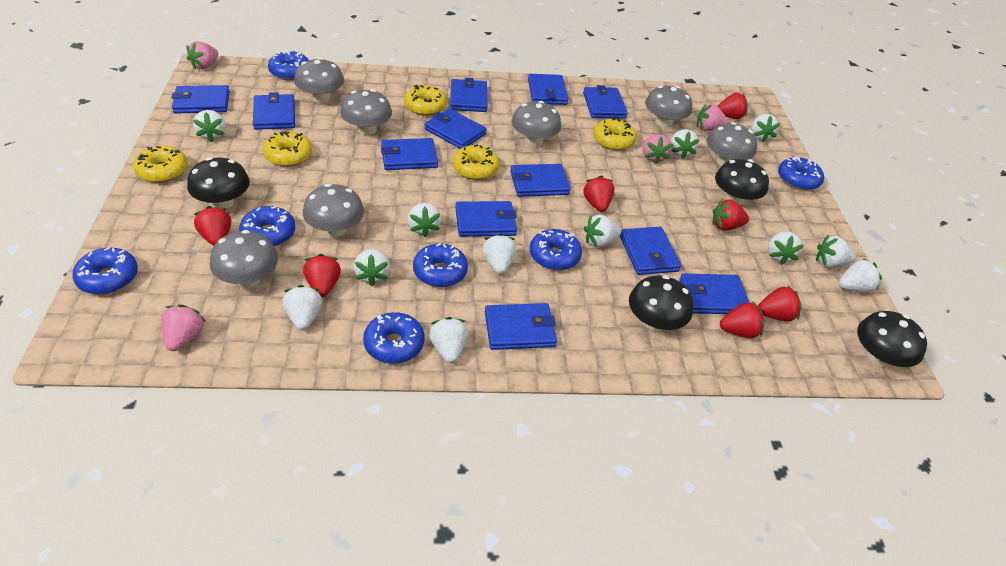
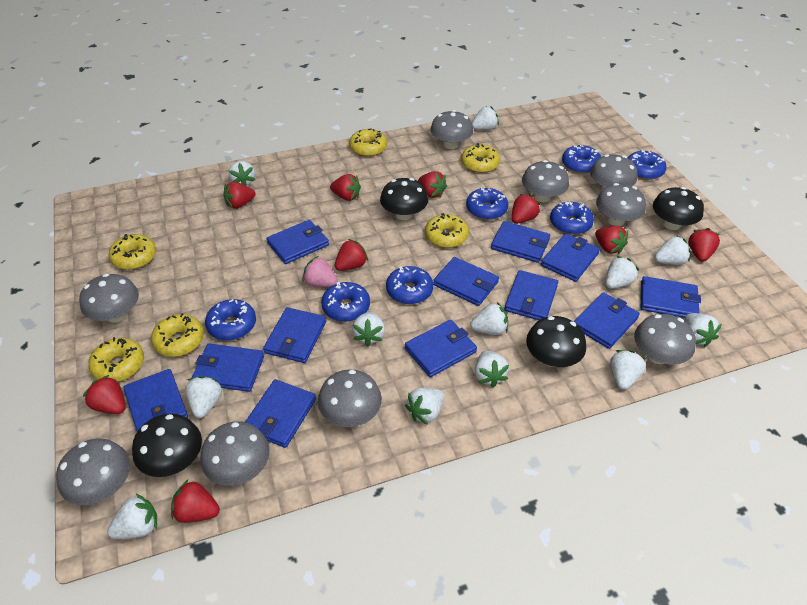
grey mushroom: 7 -> 9
pink strawberry: 4 -> 1
red strawberry: 7 -> 9
yellow donut: 5 -> 6

